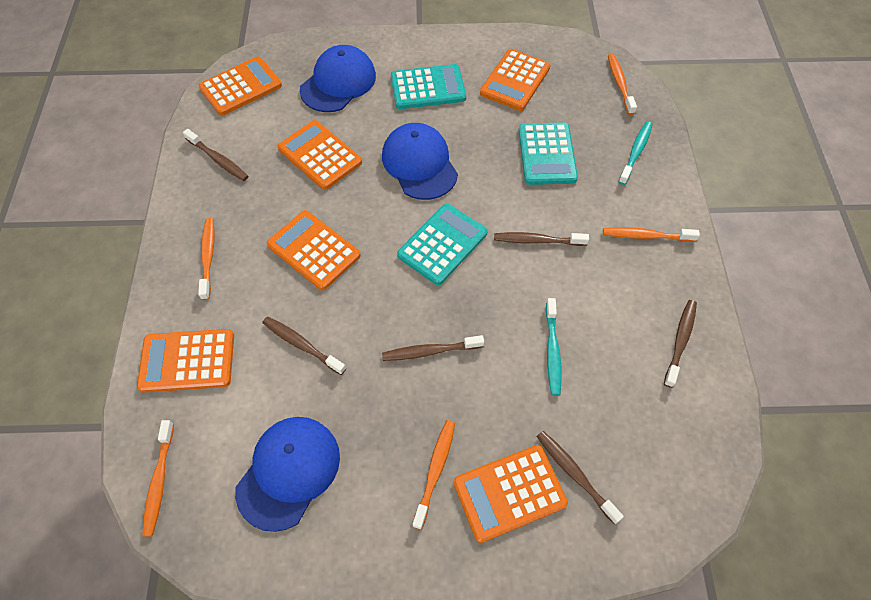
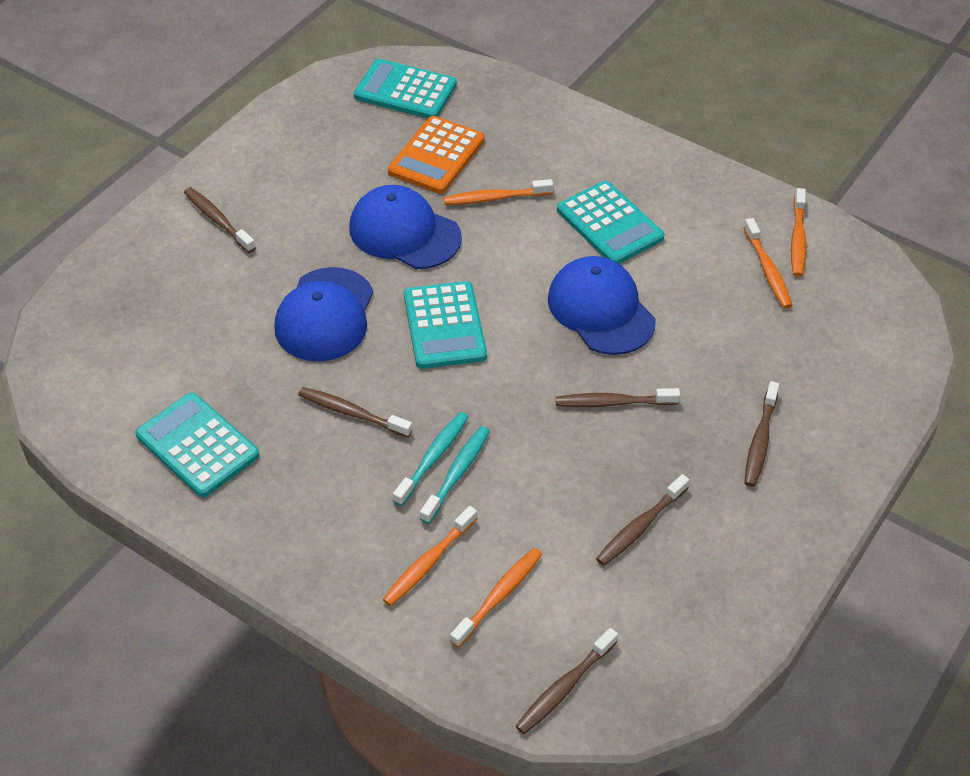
orange calculator: 6 -> 1
turquoise calculator: 3 -> 4

